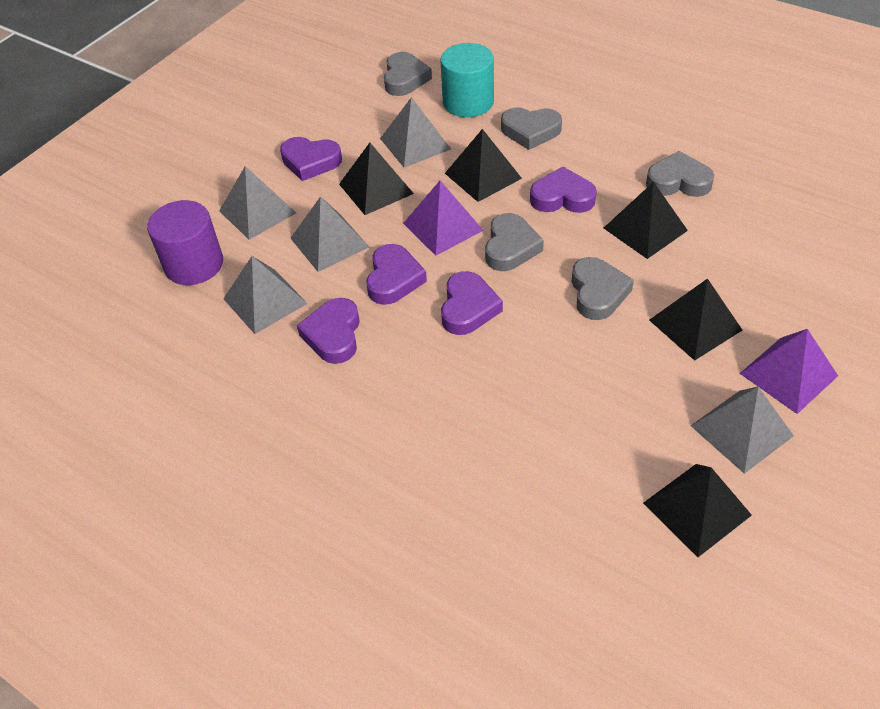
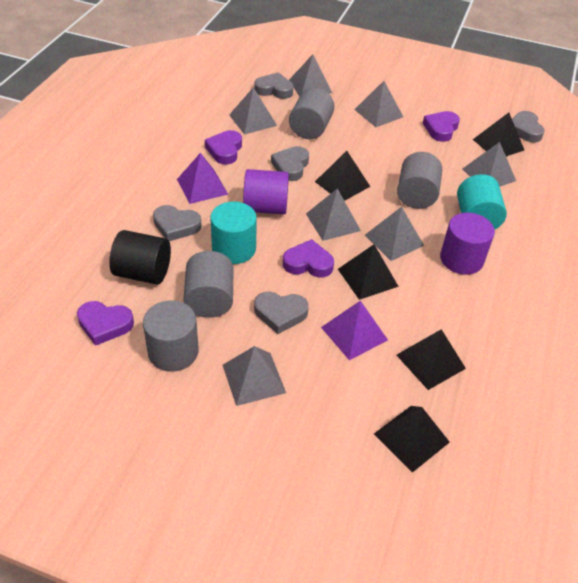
black cylinder: 0 -> 1
grey cylinder: 0 -> 4
grey pyramid: 5 -> 7
purple cylinder: 1 -> 2
purple heart: 5 -> 4
turquoise cylinder: 1 -> 2

